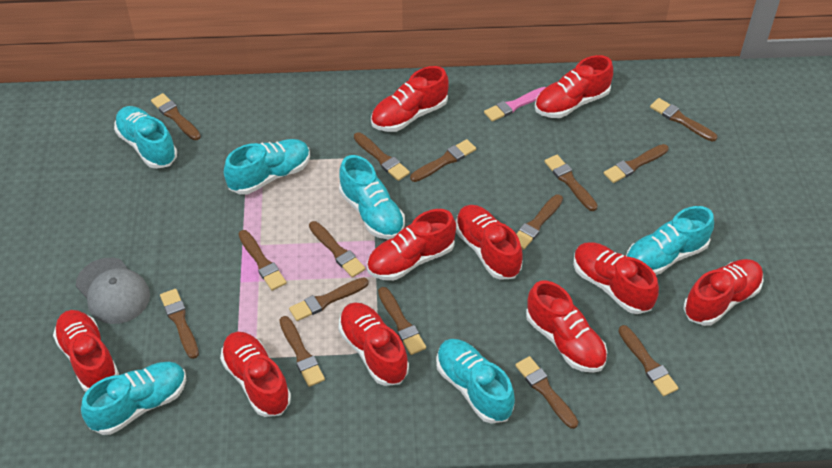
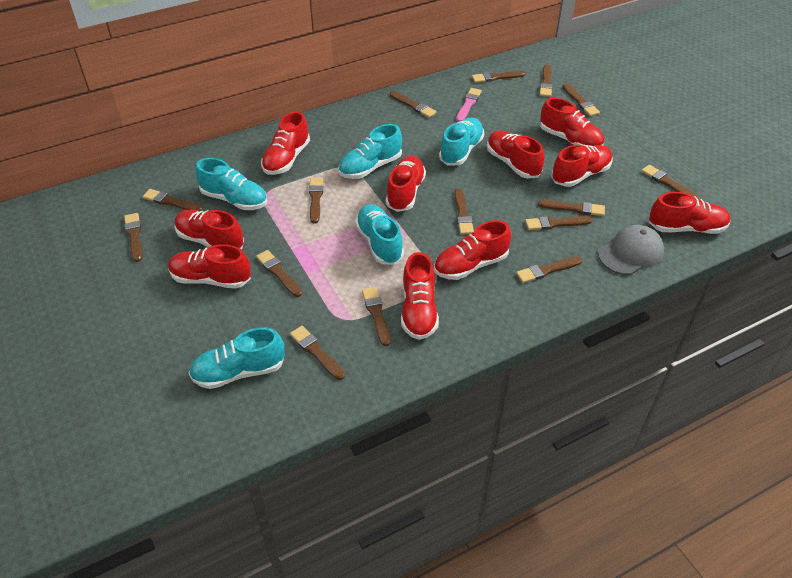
turquoise shoe: 6 -> 5

